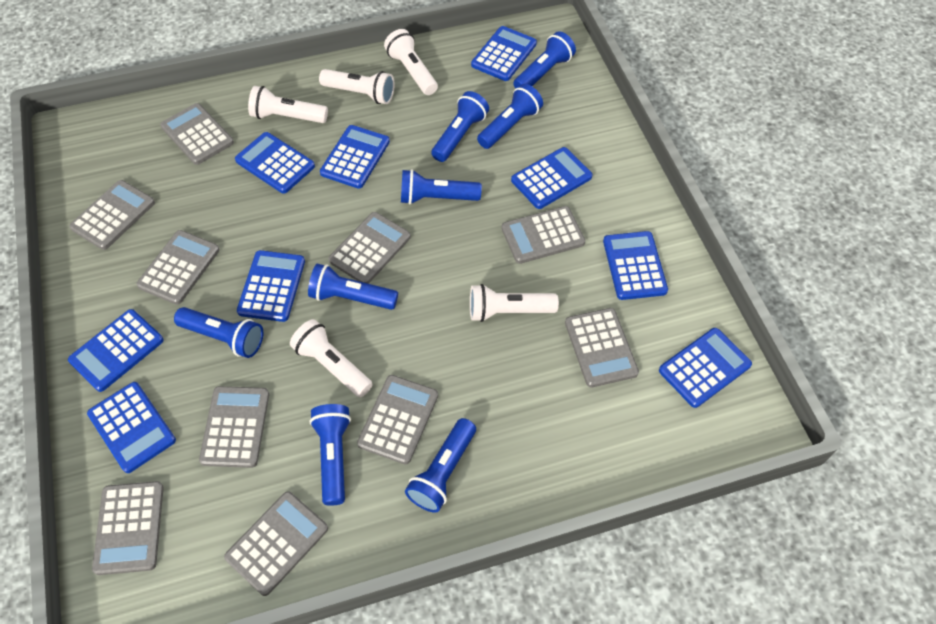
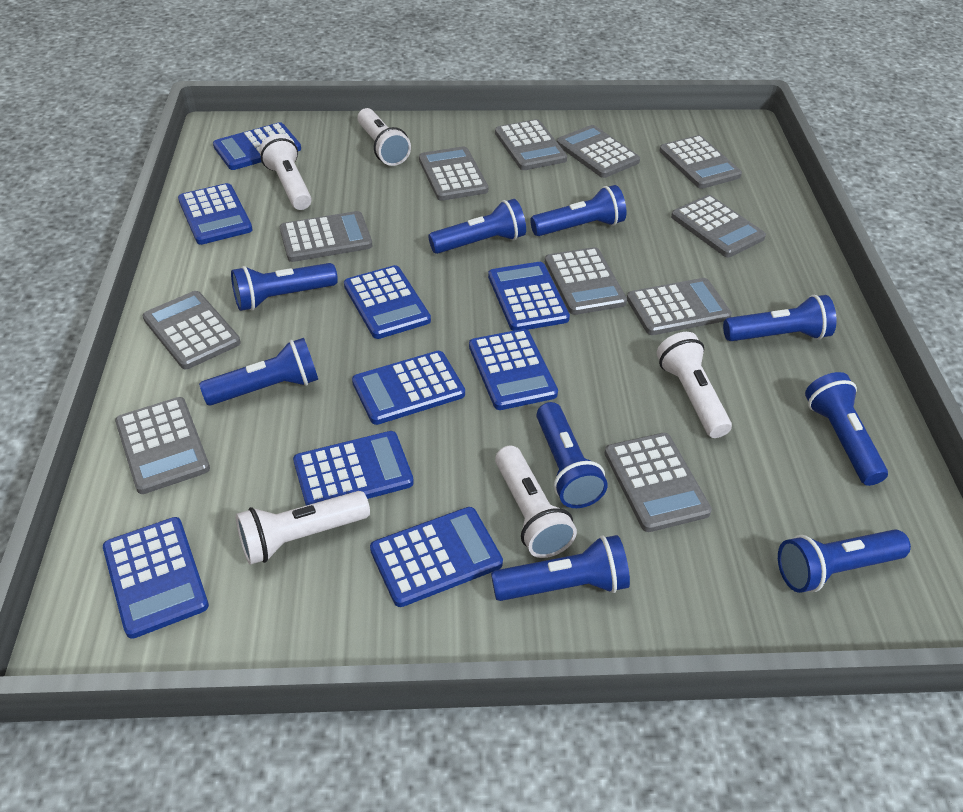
blue flashlight: 8 -> 9
grey calculator: 10 -> 11

